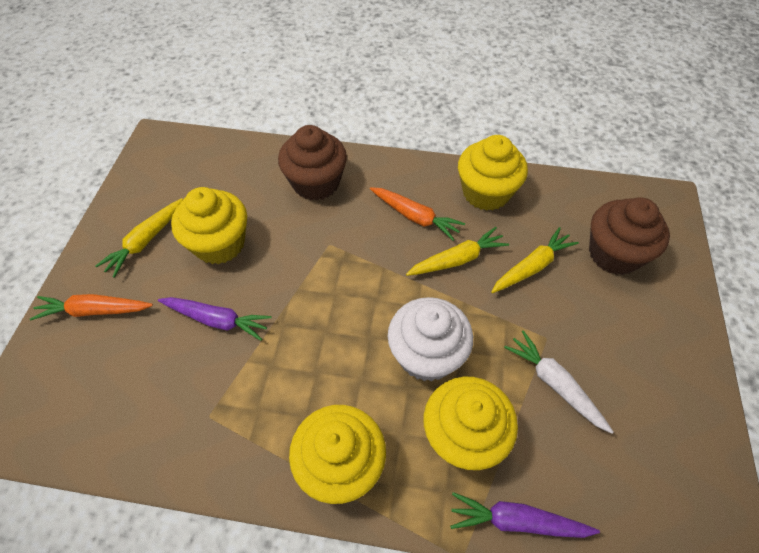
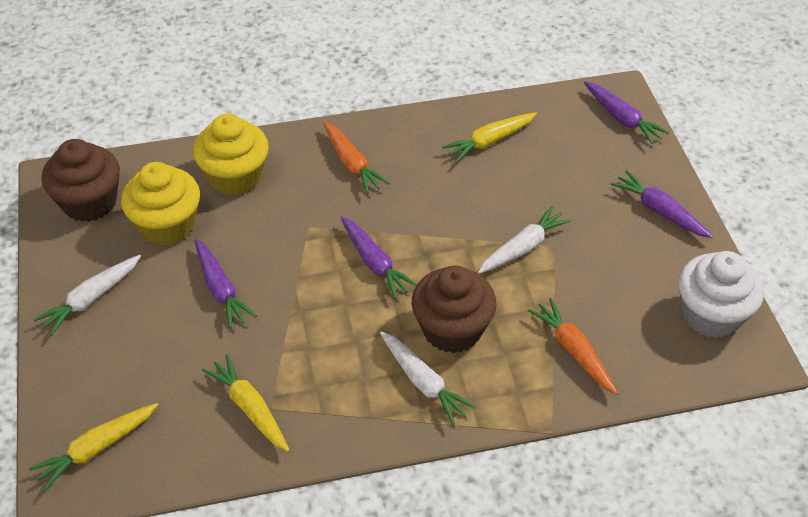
purple carrot: 2 -> 4
white carrot: 1 -> 3
yellow cupcake: 4 -> 2

